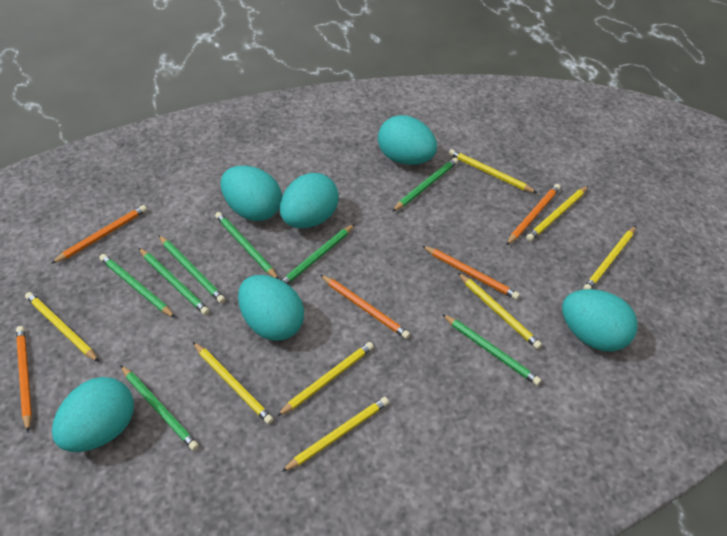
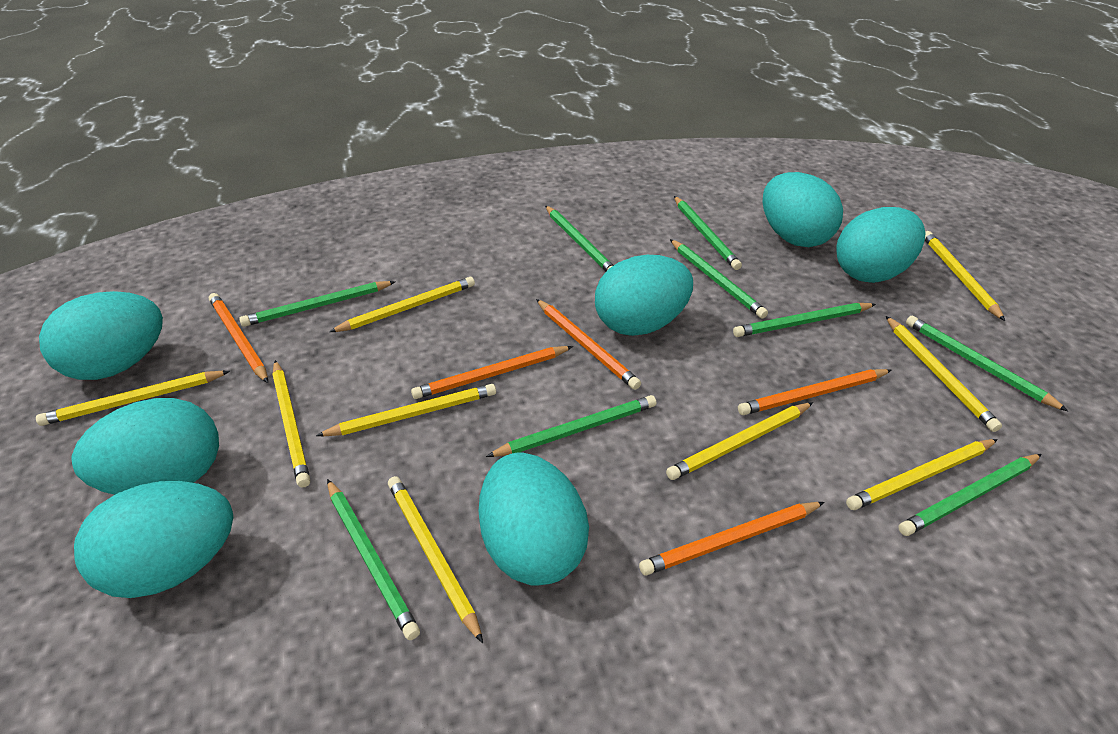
green pencil: 8 -> 9
turquoise egg: 6 -> 7
yellow pencil: 8 -> 9

